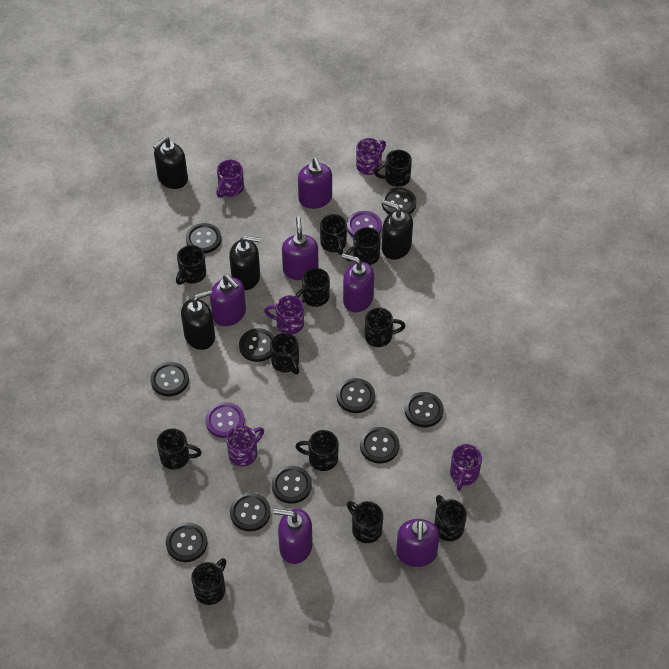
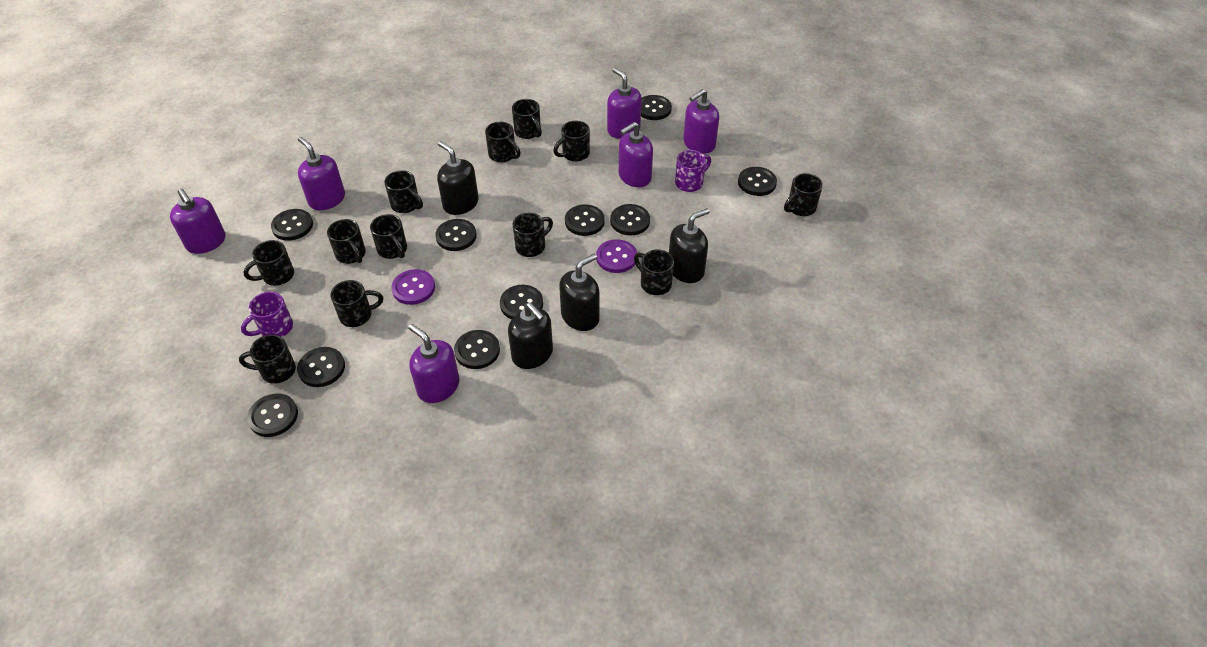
purple mug: 5 -> 2

